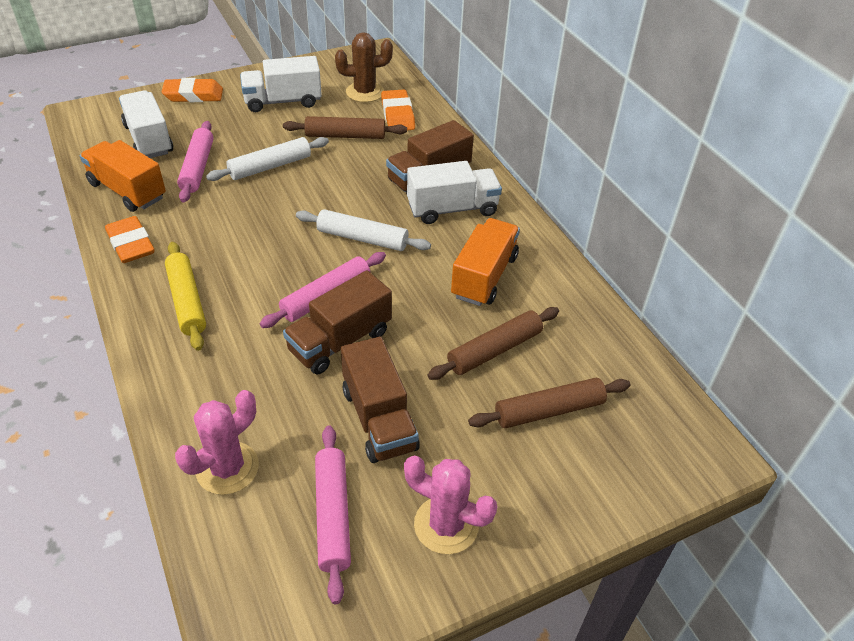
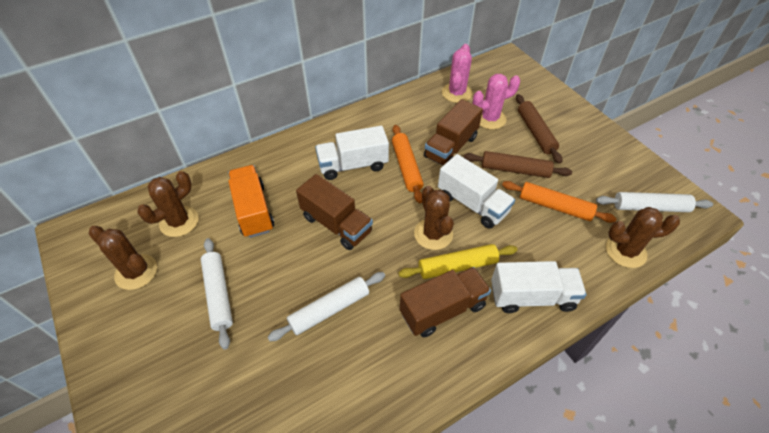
brown cactus: 1 -> 4
brown rolling pin: 3 -> 2
orange eraser: 3 -> 0
orange rolling pin: 0 -> 2
orange truck: 2 -> 1
pink rolling pin: 3 -> 0
white rolling pin: 2 -> 3

